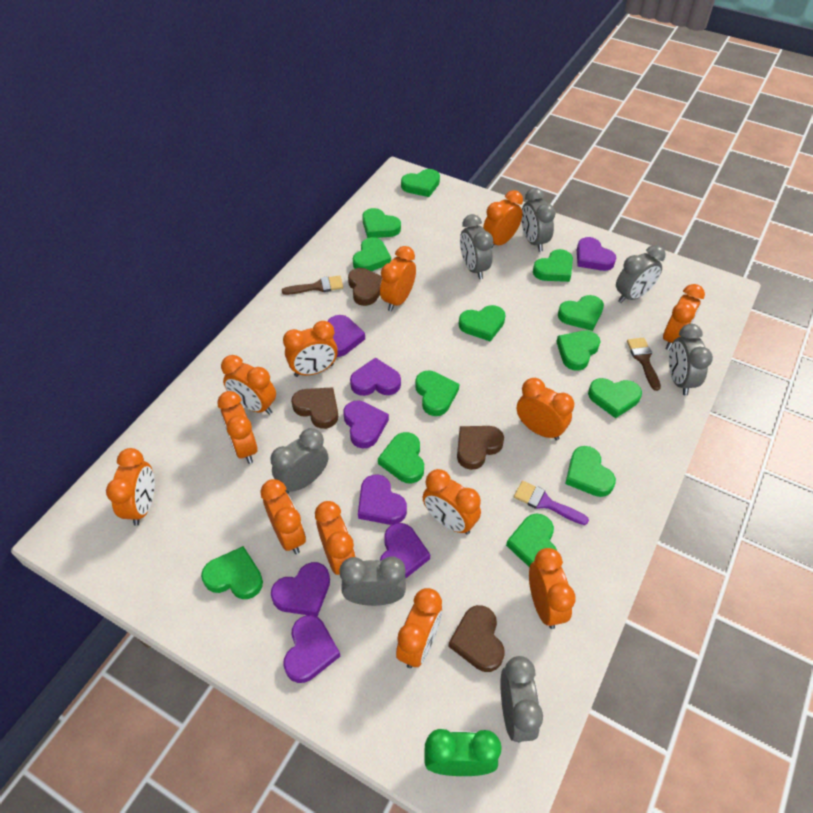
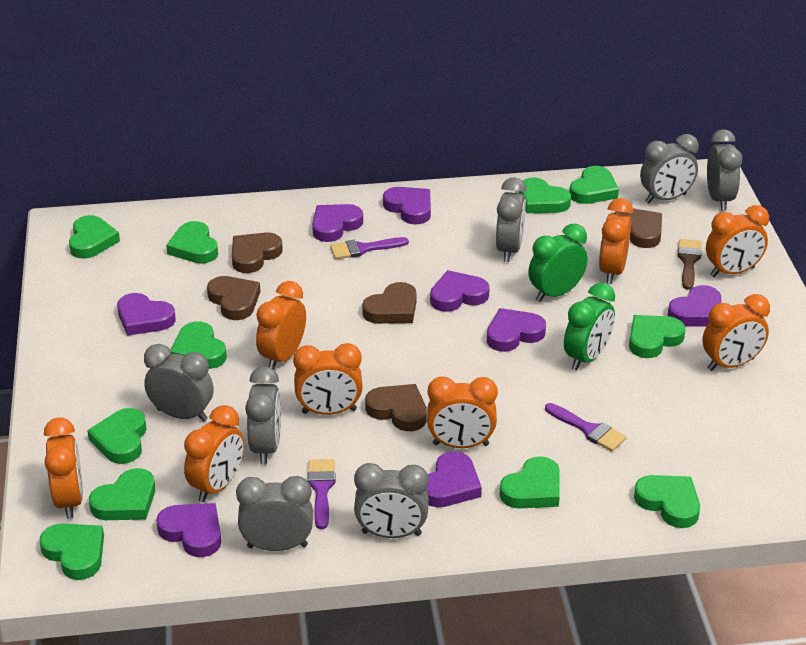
brown brush: 2 -> 1
brown heart: 4 -> 5
green clock: 1 -> 2
green heart: 13 -> 11
orange clock: 13 -> 8
purple brush: 1 -> 3

